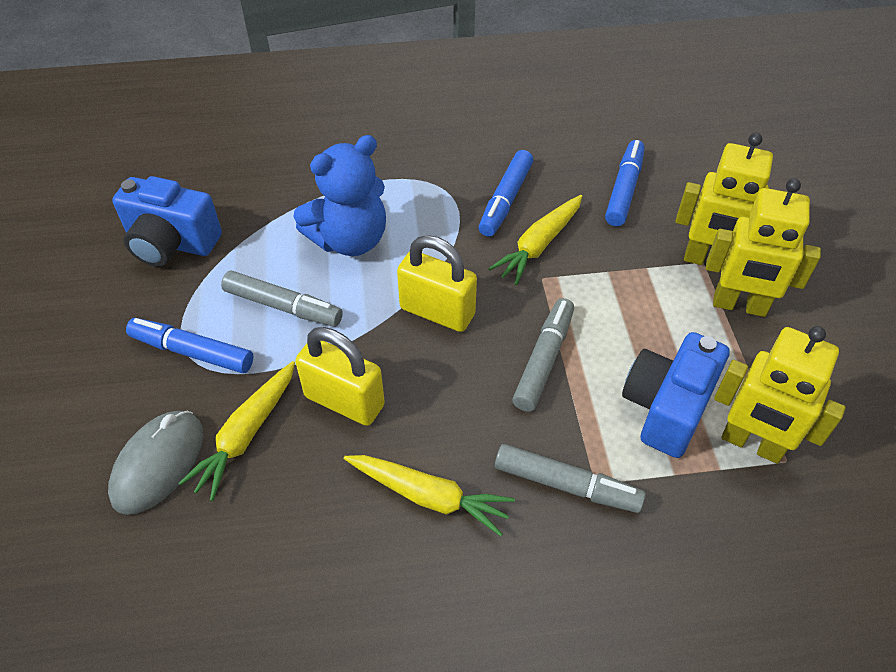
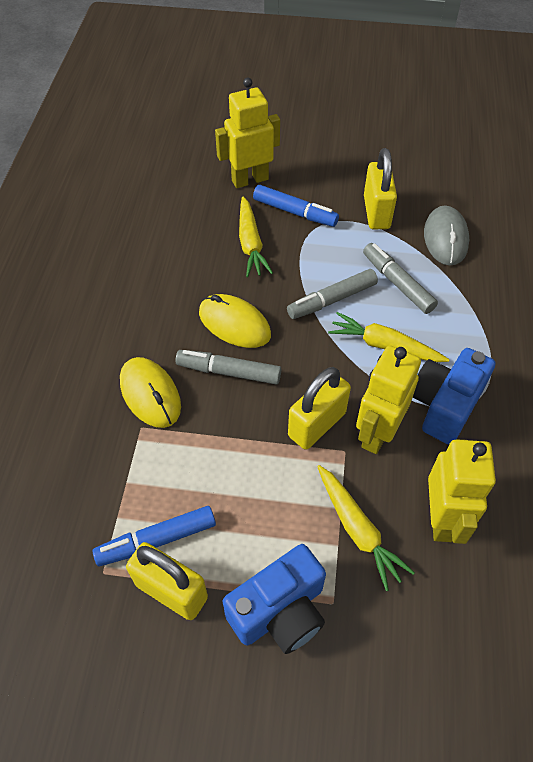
blue marker: 3 -> 2
blue teddy bear: 1 -> 0
yellow mouse: 0 -> 2
yellow padlock: 2 -> 3

